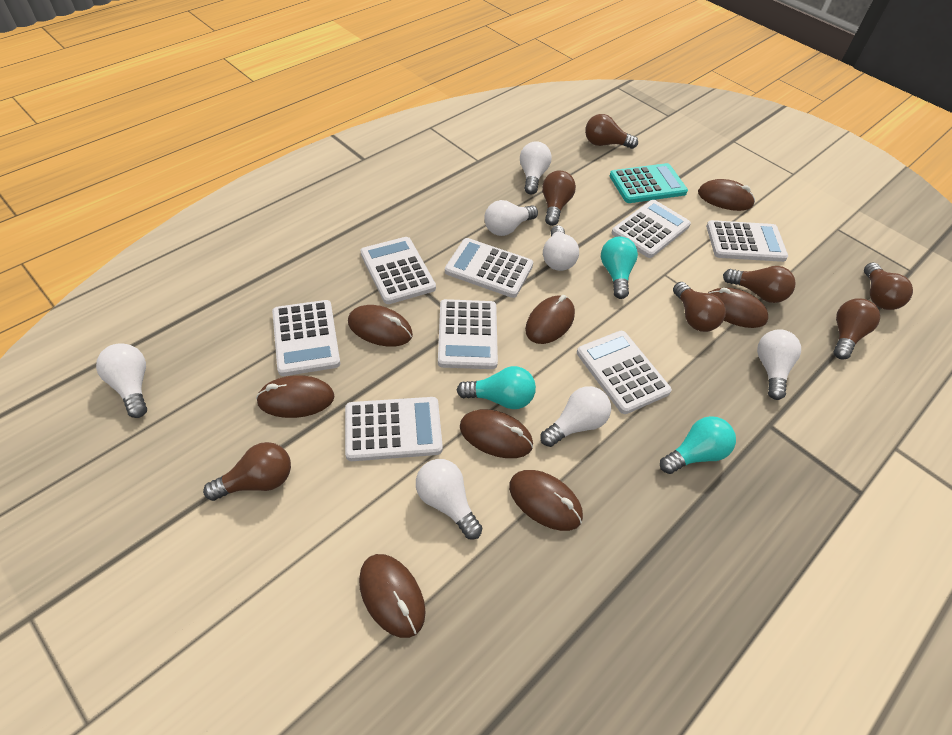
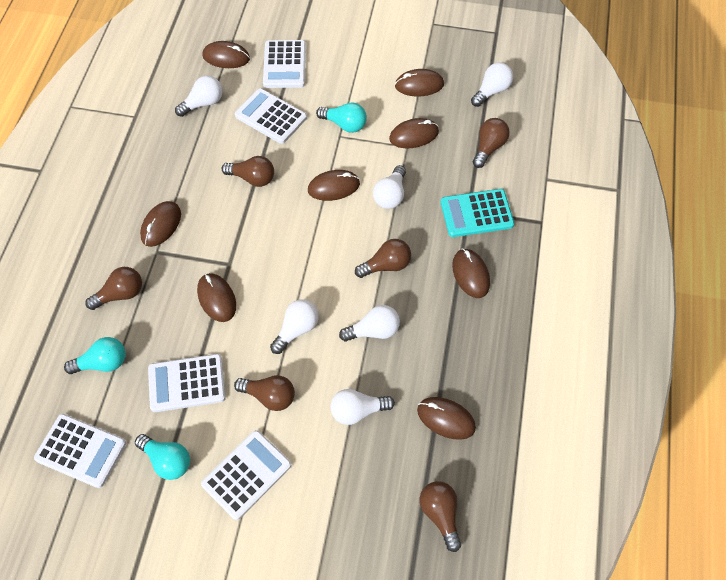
brown light bulb: 7 -> 6
white calculator: 8 -> 5
white light bulb: 7 -> 6

